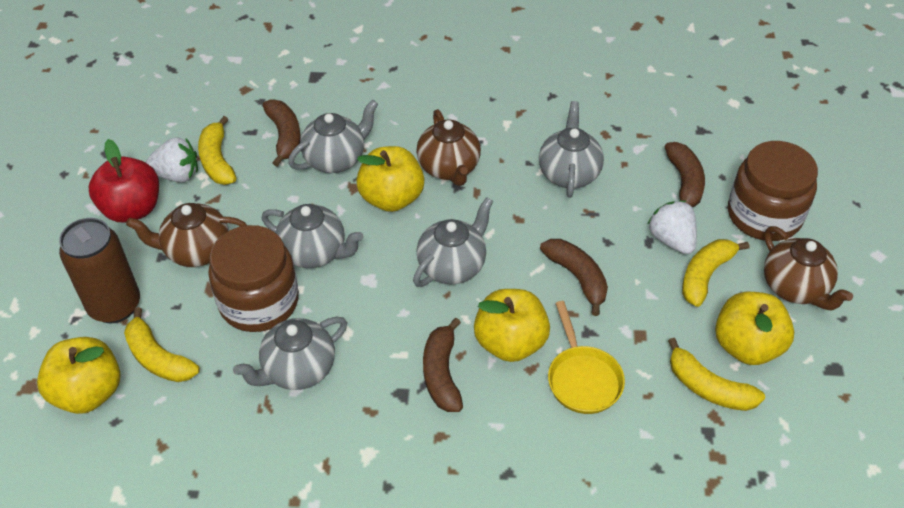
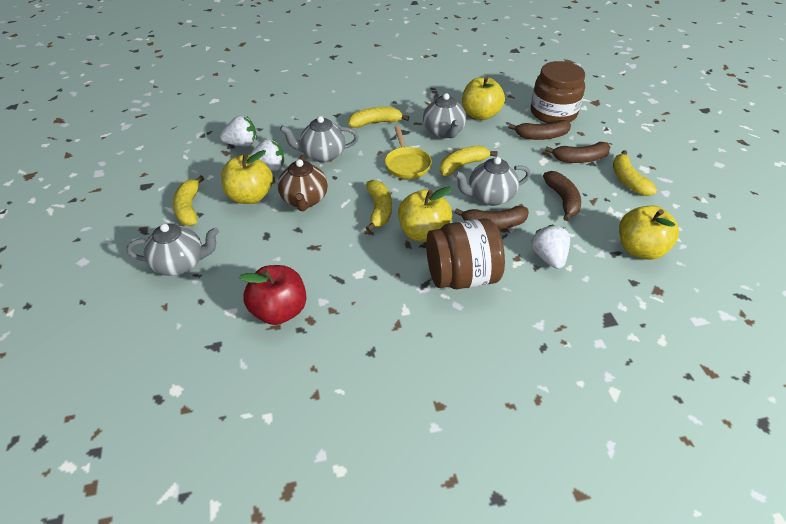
brown can: 1 -> 0
brown teapot: 3 -> 1
grey teapot: 5 -> 4
white strawberry: 2 -> 3
yellow banana: 4 -> 5

